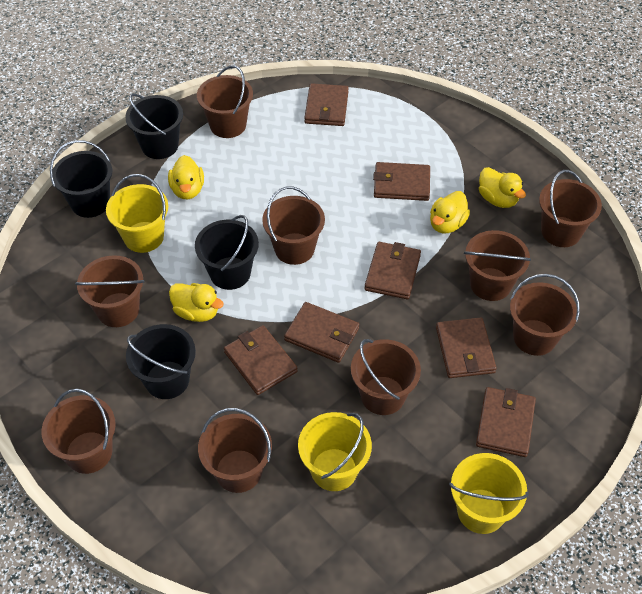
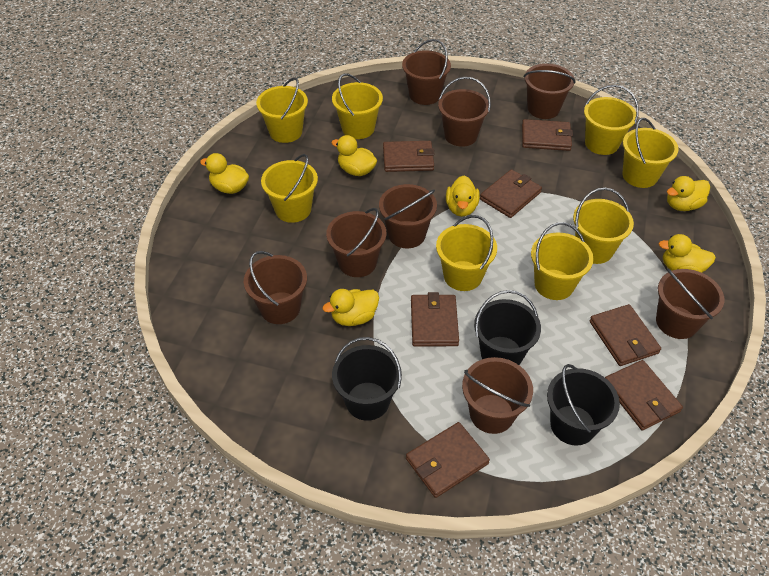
black bucket: 4 -> 3
brown bucket: 9 -> 8
yellow bucket: 3 -> 8
yellow duck: 4 -> 6

